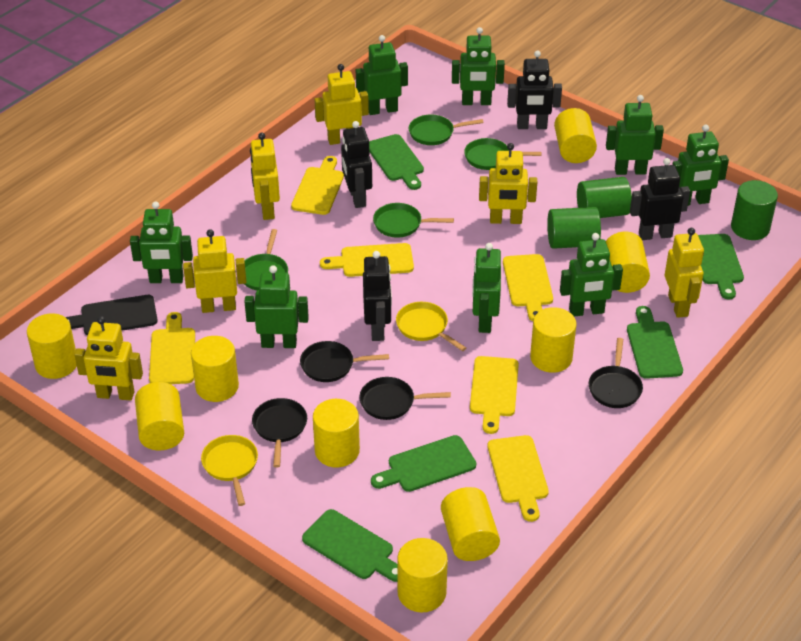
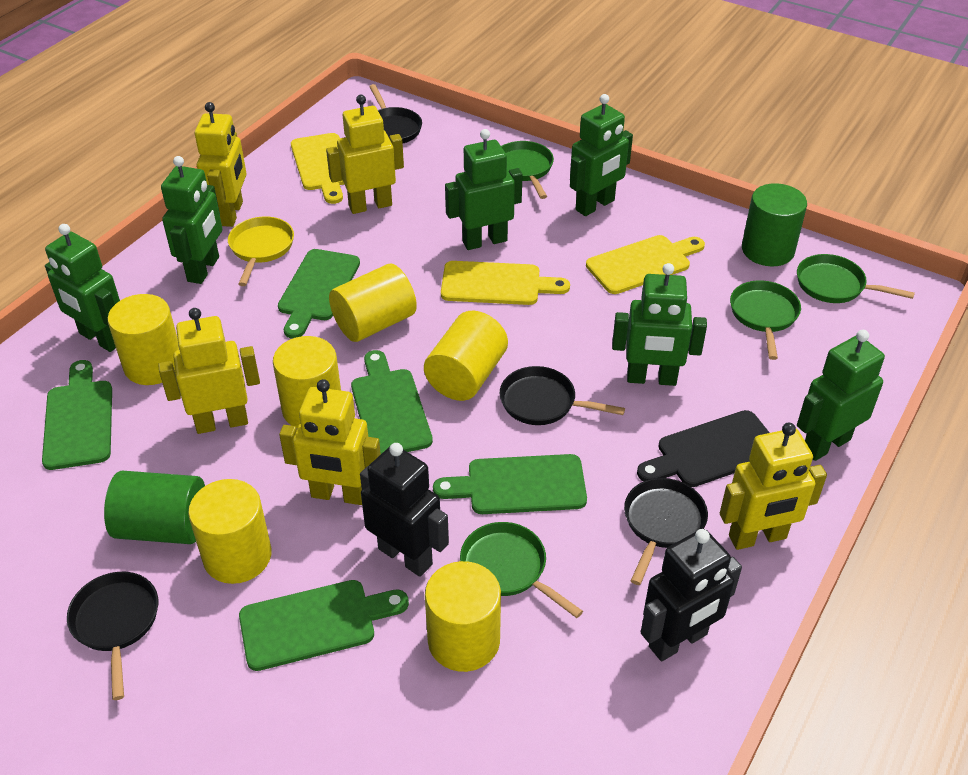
black robot: 4 -> 2
green cylinder: 3 -> 2
green robot: 8 -> 6
yellow cutting board: 6 -> 3
yellow cylinder: 9 -> 6
yellow pan: 2 -> 1
yellow robot: 6 -> 5

